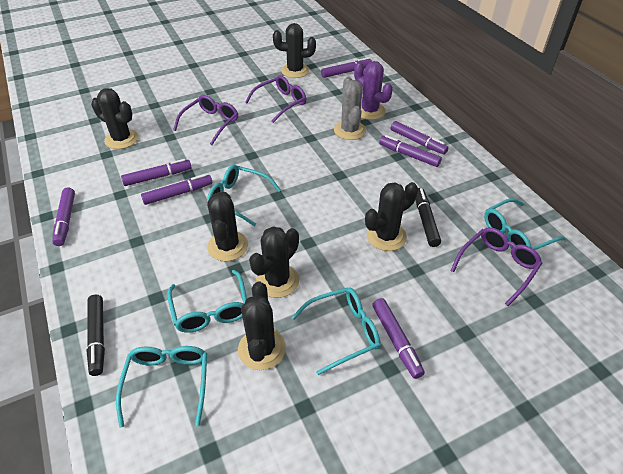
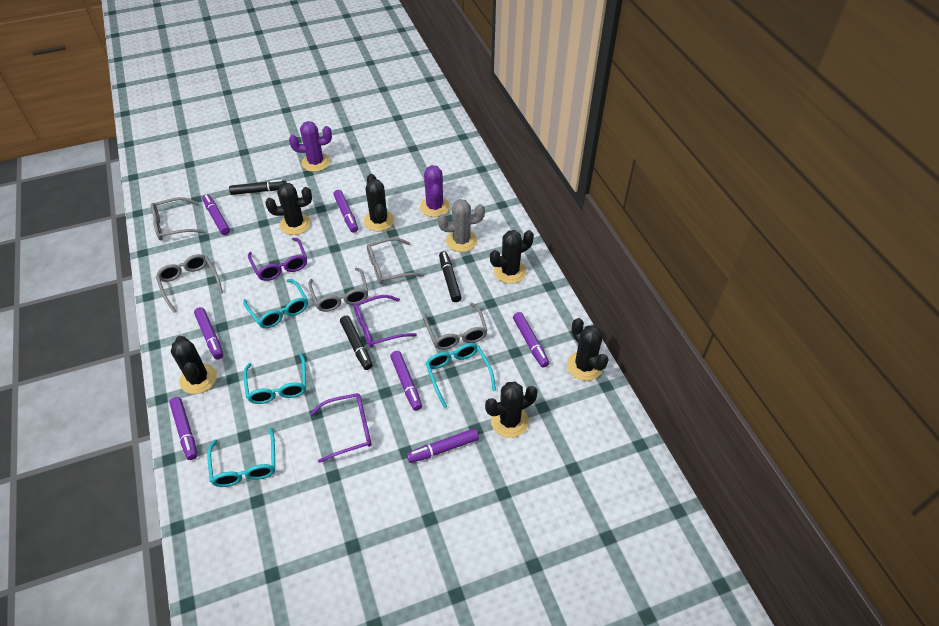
black marker: 2 -> 3
grey glasses: 0 -> 5
purple cactus: 1 -> 2
turquoise glasses: 5 -> 4

